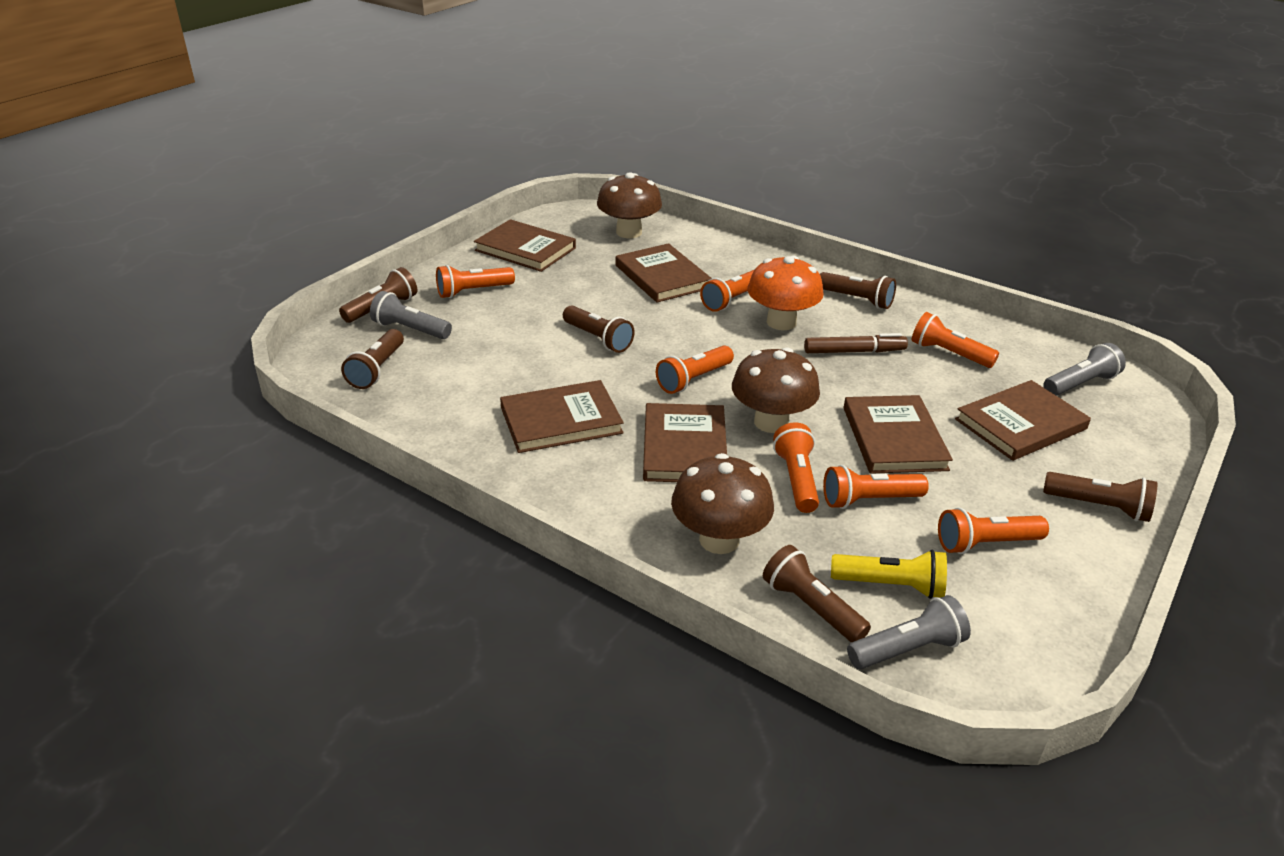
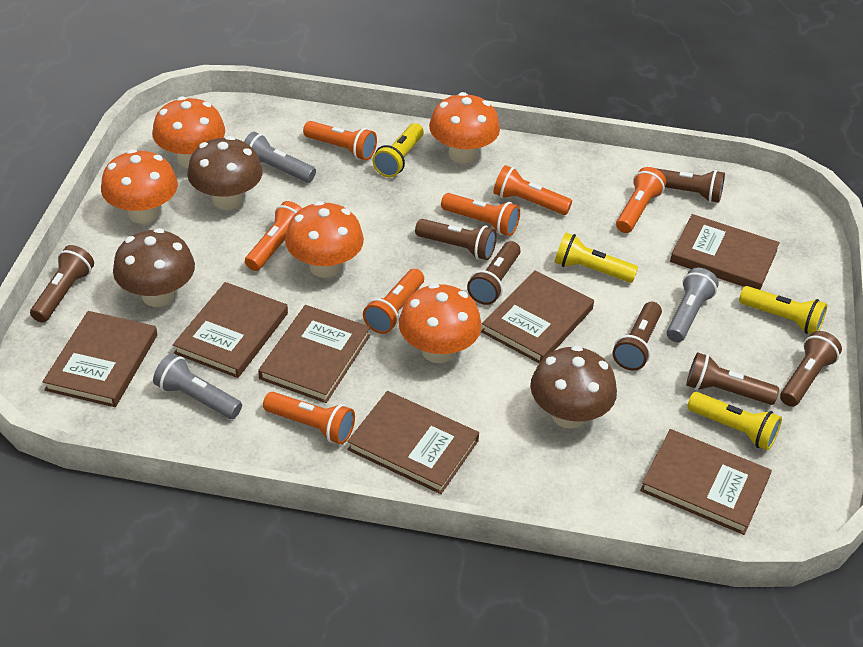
brown book: 6 -> 7
brown flashlight: 6 -> 7
brown marker: 1 -> 0
orange mushroom: 1 -> 5
yellow flashlight: 1 -> 4

